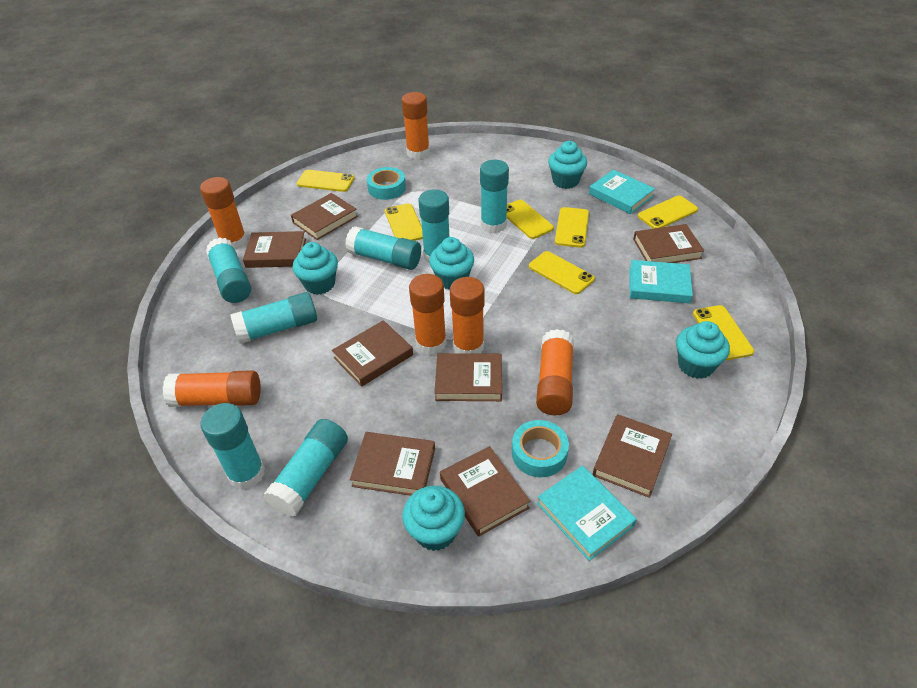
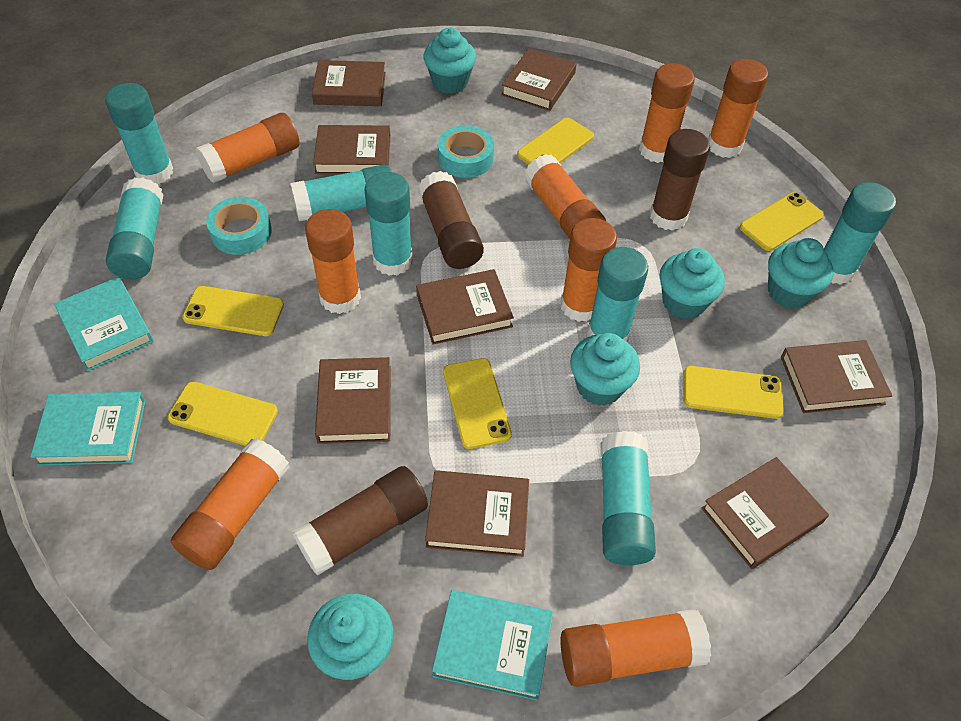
brown glue stick: 0 -> 3
orange glue stick: 6 -> 8
yellow phone: 7 -> 6

